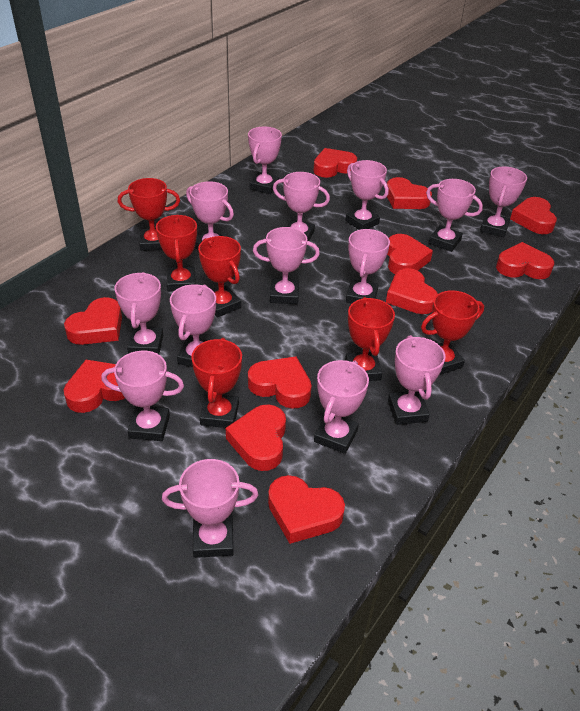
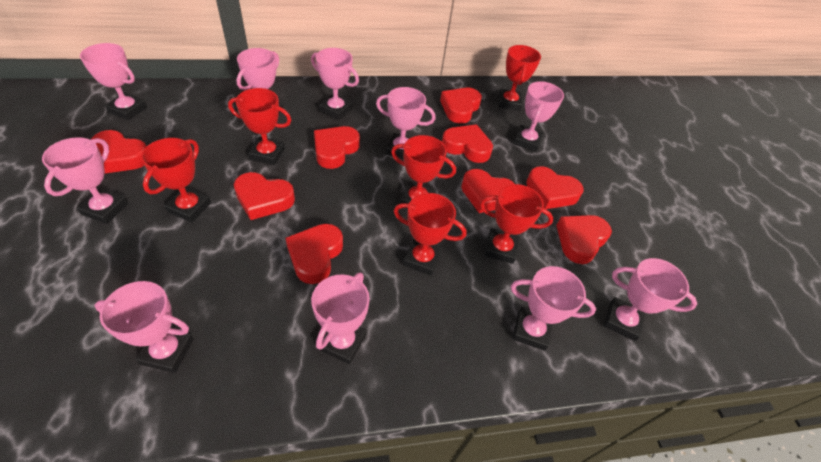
pink trophy: 14 -> 10
red heart: 11 -> 9

